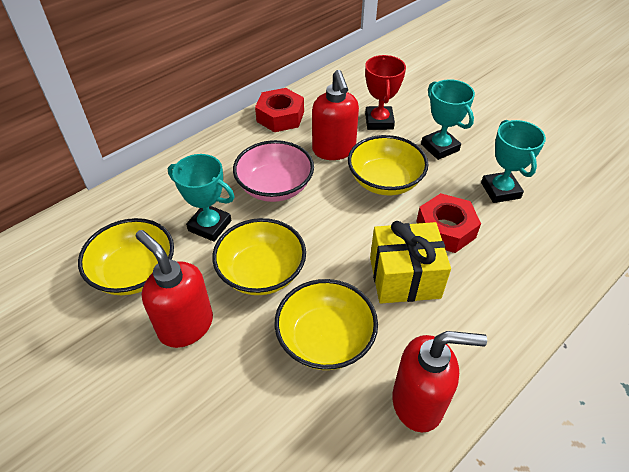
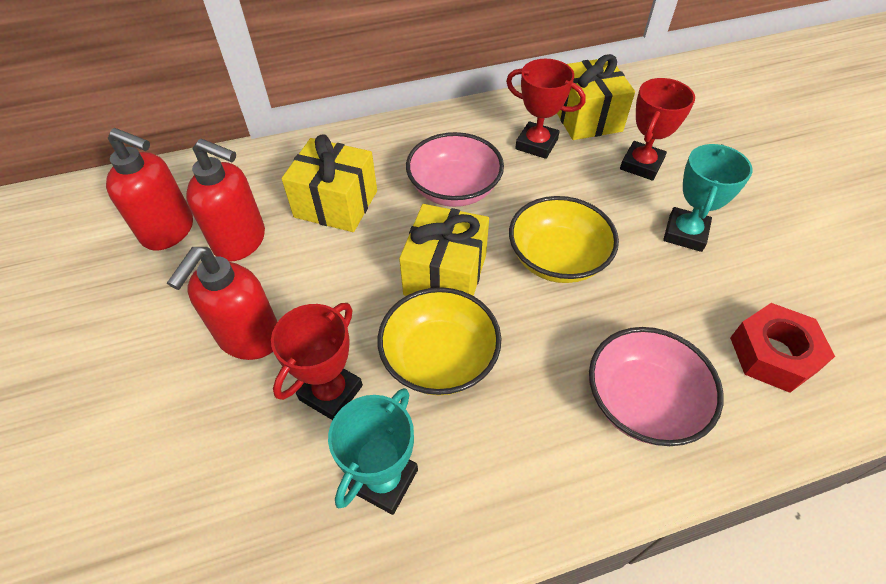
pink bowl: 1 -> 2
red nut: 2 -> 1
red trophy: 1 -> 3
turquoise trophy: 3 -> 2
yellow bowl: 4 -> 2
yellow gift: 1 -> 3

